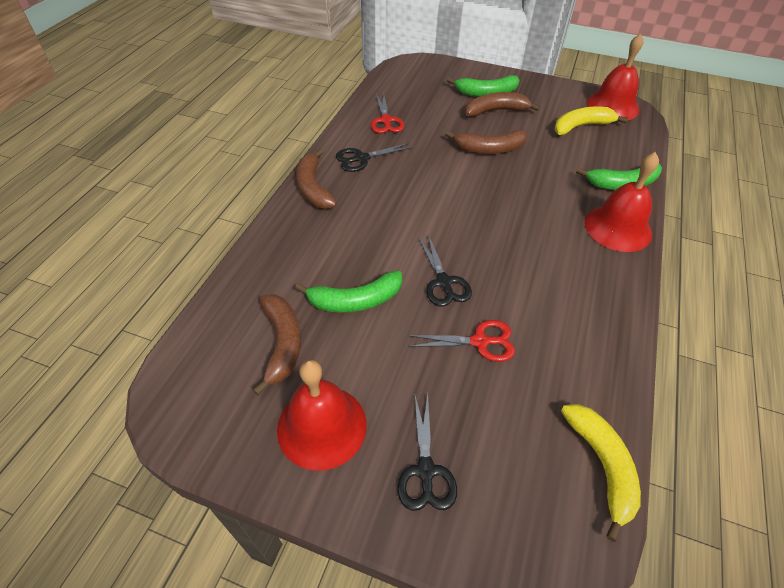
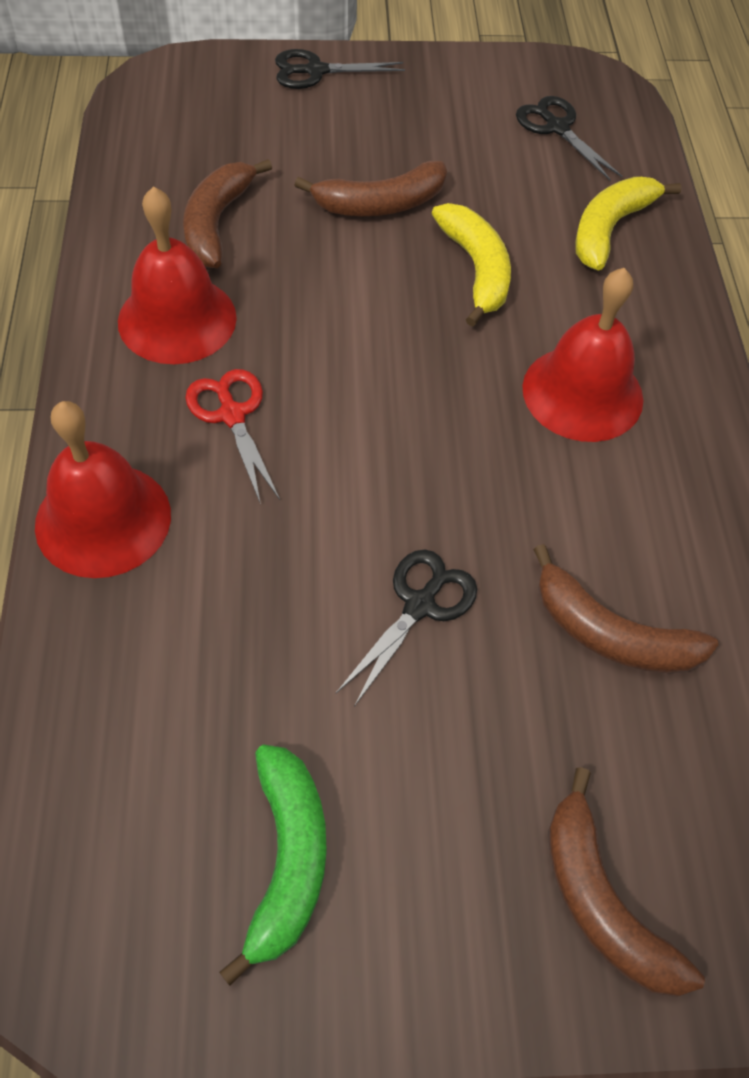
green banana: 3 -> 1
red scissors: 2 -> 1

